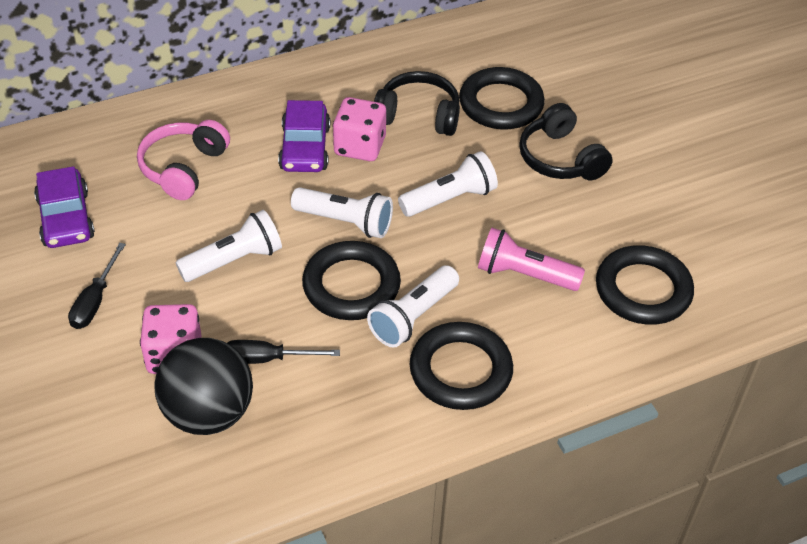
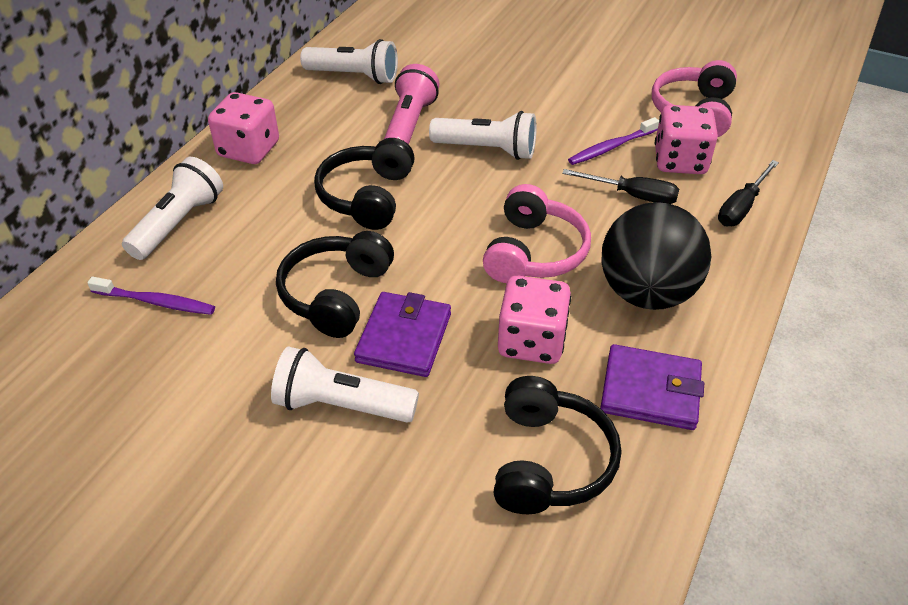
black headphones: 2 -> 3
black ring: 4 -> 0
pink dice: 2 -> 3
pink headphones: 1 -> 2
purple car: 2 -> 0
purple toothbrush: 0 -> 2
purple wallet: 0 -> 2

